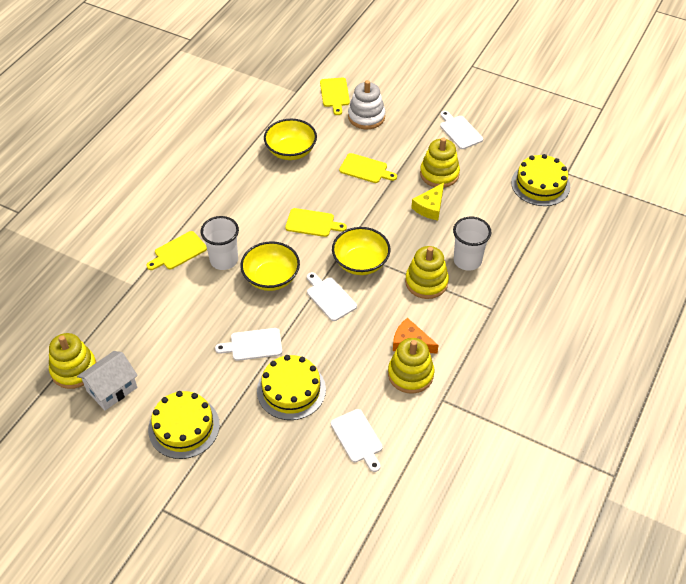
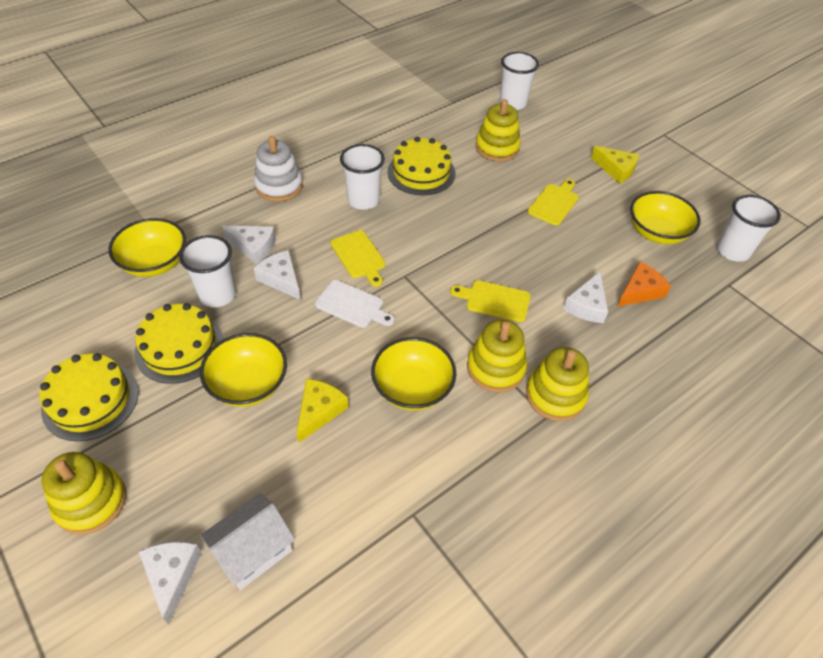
white cheese: 0 -> 4
white cup: 2 -> 4
white cutting board: 4 -> 1
yellow bowl: 3 -> 4
yellow cheese: 1 -> 2
yellow cutting board: 4 -> 3

